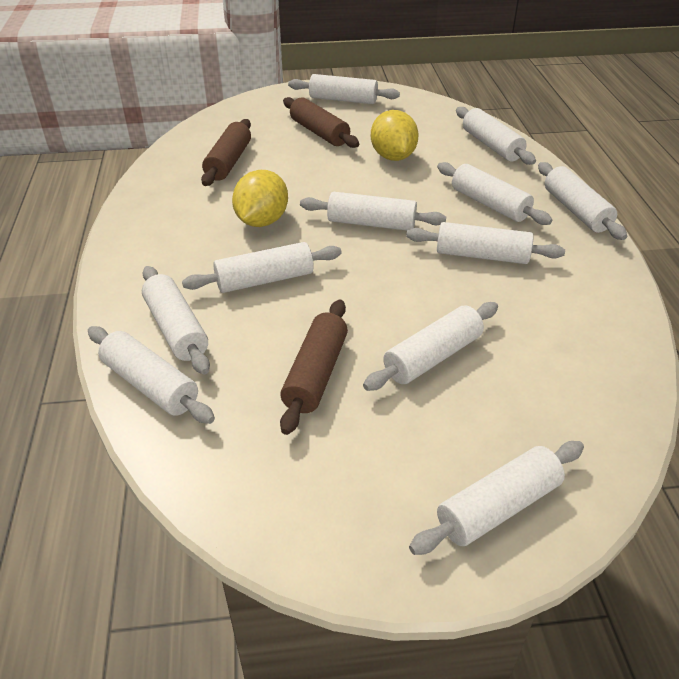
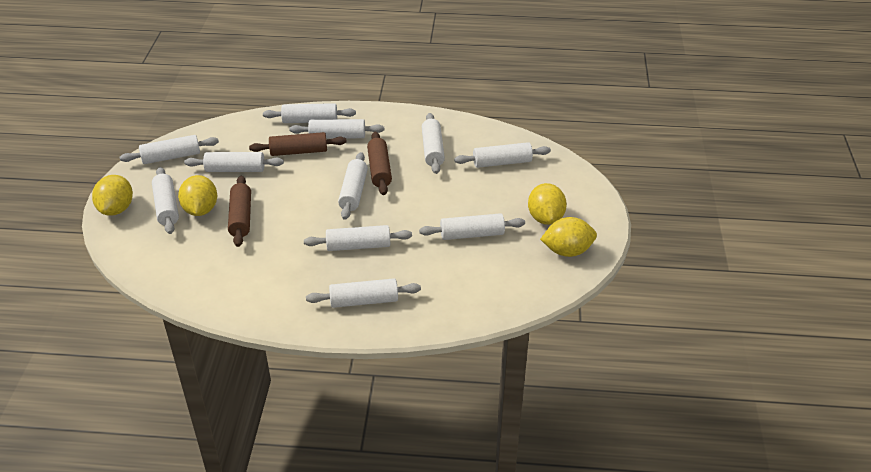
yellow lemon: 2 -> 4

